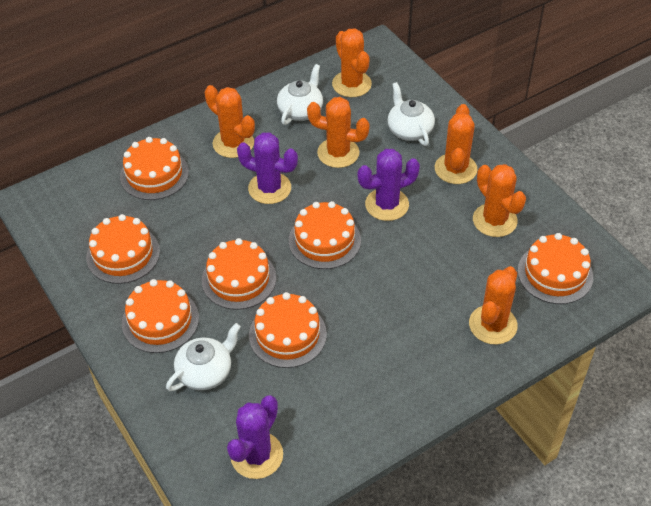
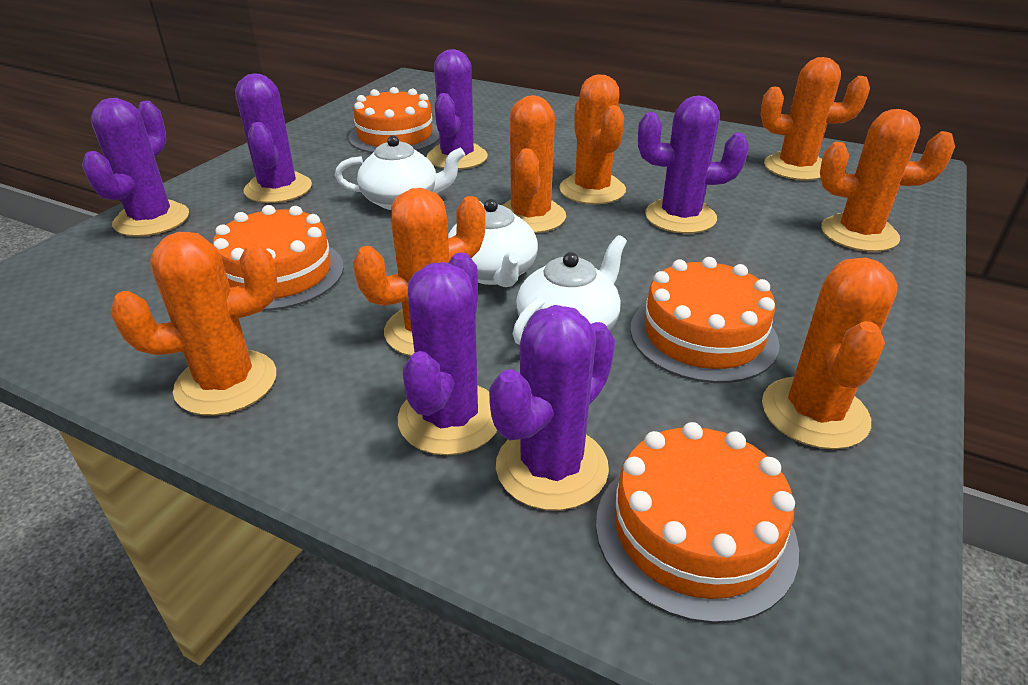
orange cactus: 6 -> 7
orange cake: 7 -> 4
purple cactus: 3 -> 6

